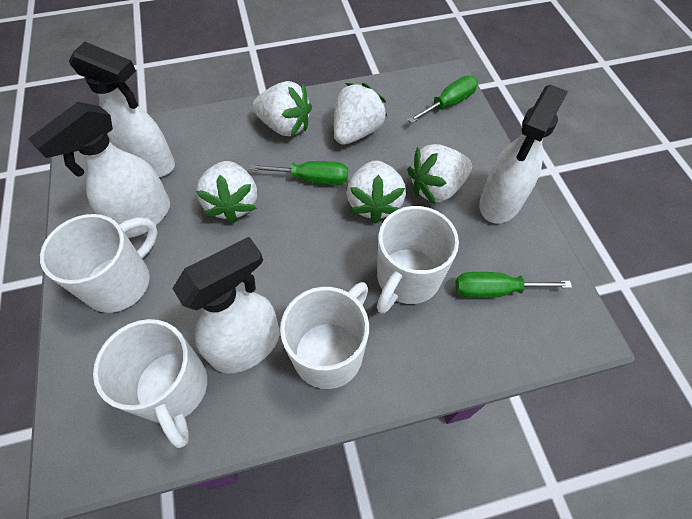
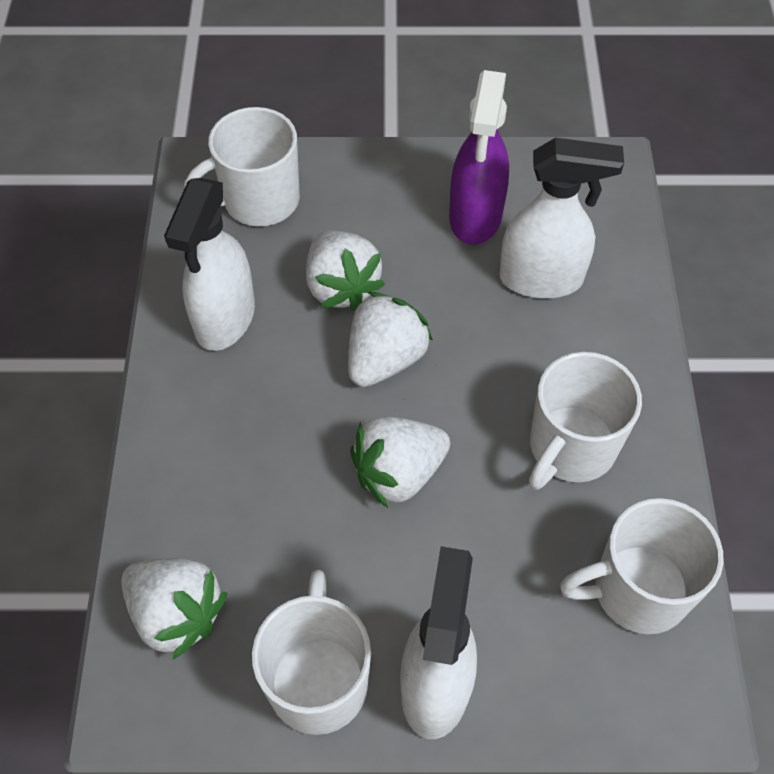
green screwdriver: 3 -> 0
purple spray bottle: 0 -> 1
white spray bottle: 4 -> 3
white strawberry: 5 -> 4

